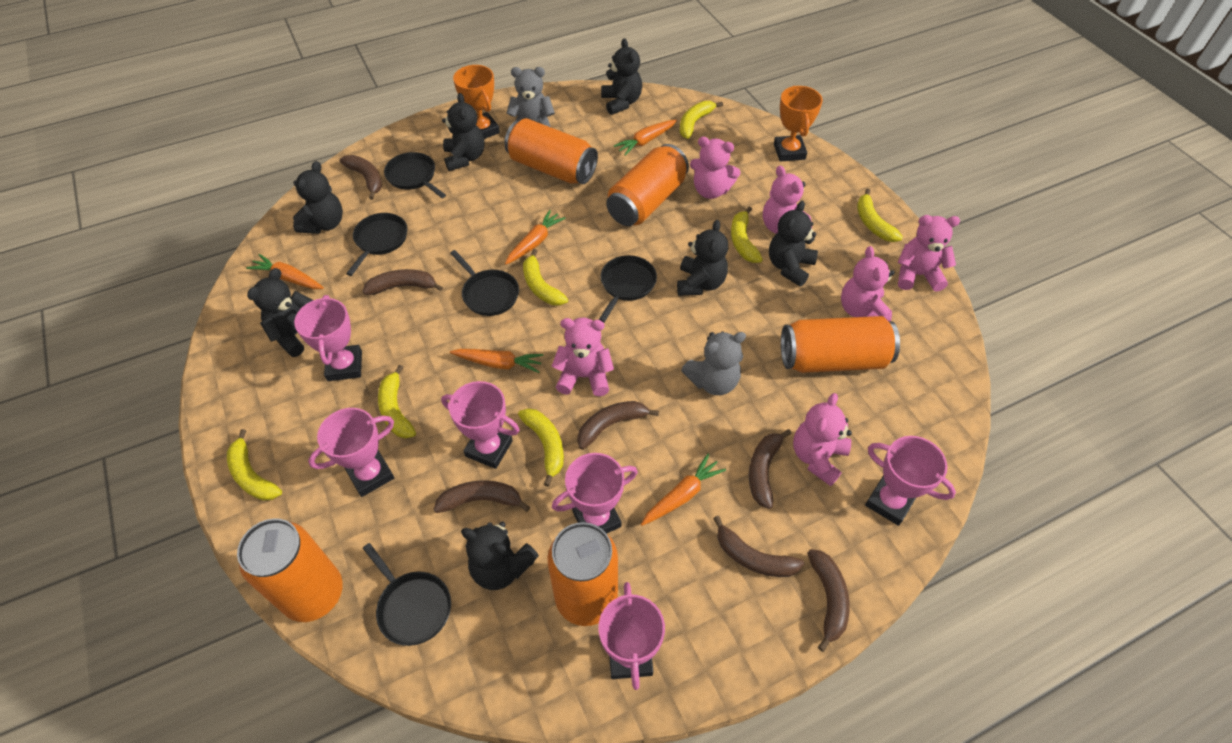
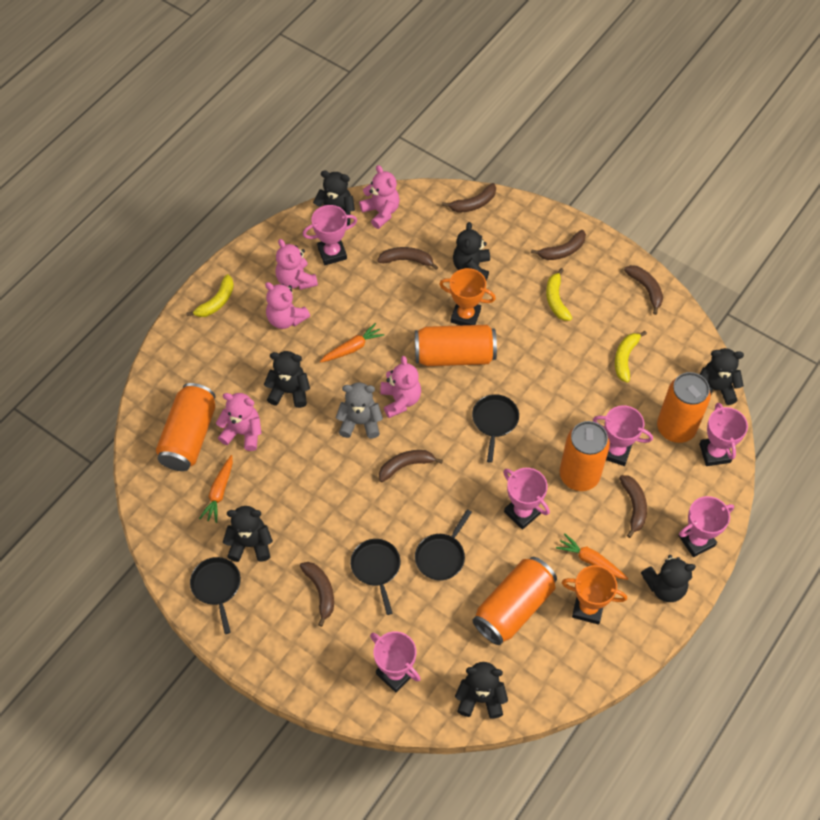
black pan: 5 -> 4
grey teddy bear: 2 -> 1
orange carrot: 5 -> 3
pink teddy bear: 6 -> 5
yellow banana: 7 -> 3

